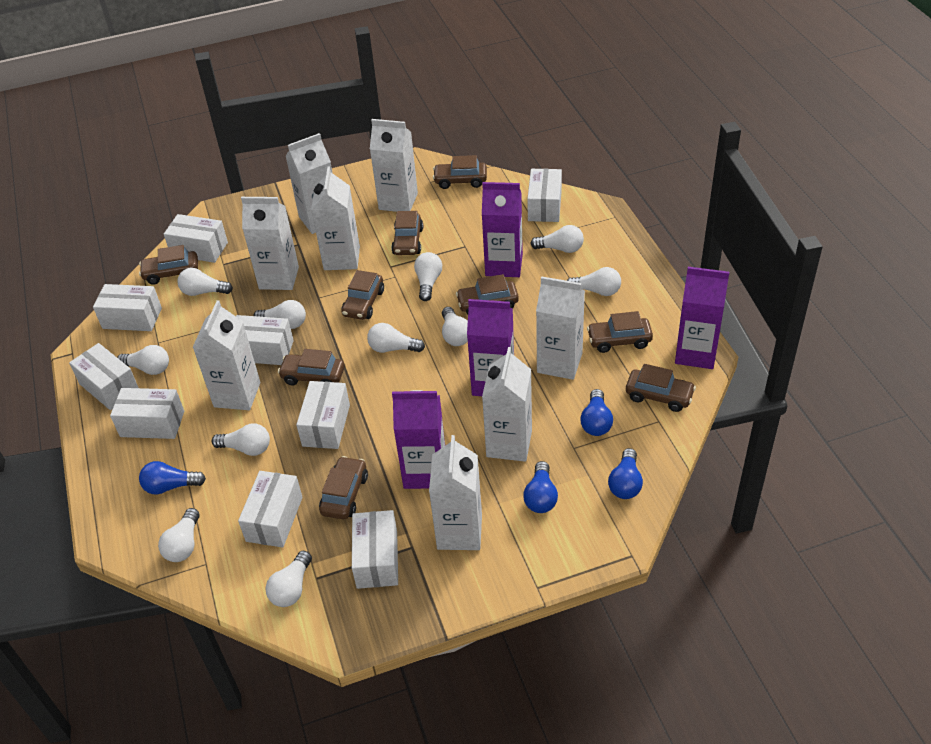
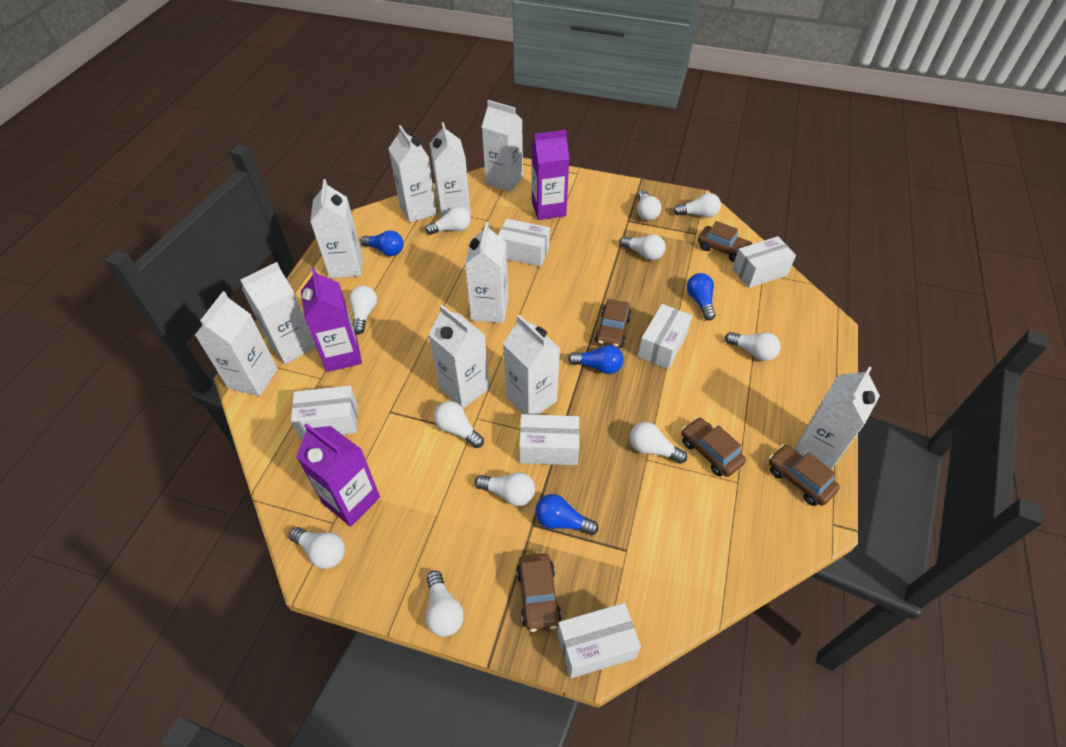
brown car: 9 -> 5
purple carton: 4 -> 3
white box: 9 -> 6
white carton: 8 -> 10

